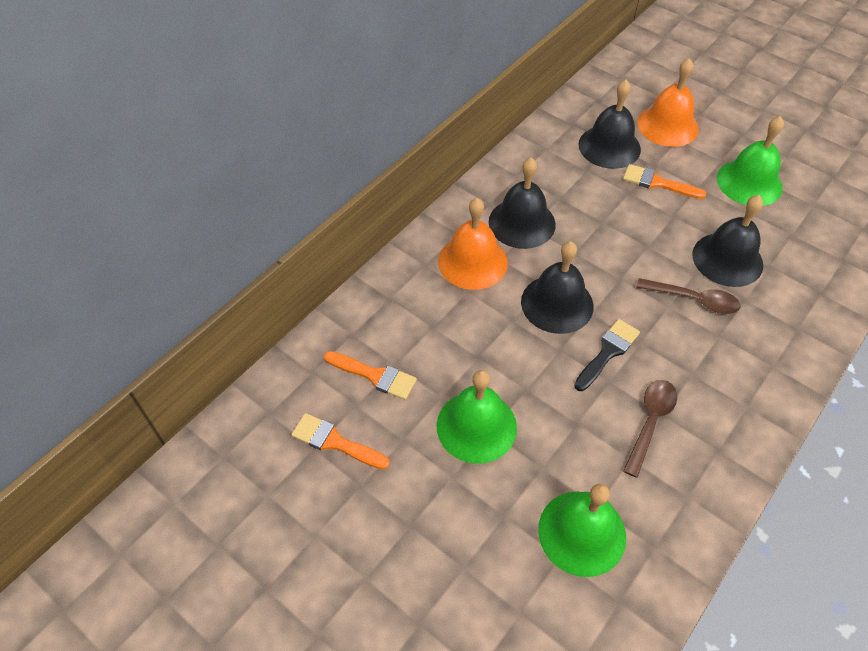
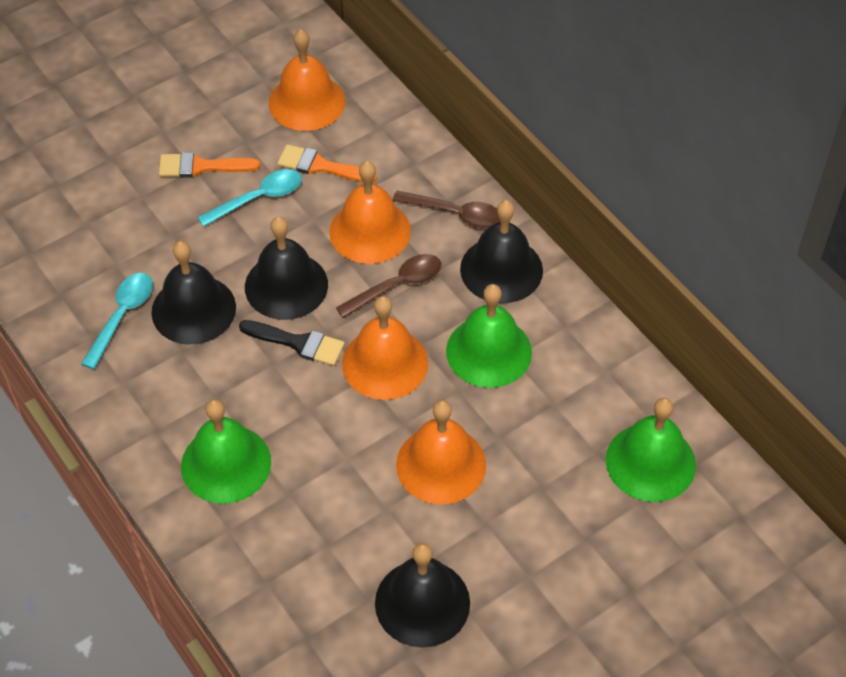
orange bell: 2 -> 4
orange brush: 3 -> 2
turquoise spoon: 0 -> 2

